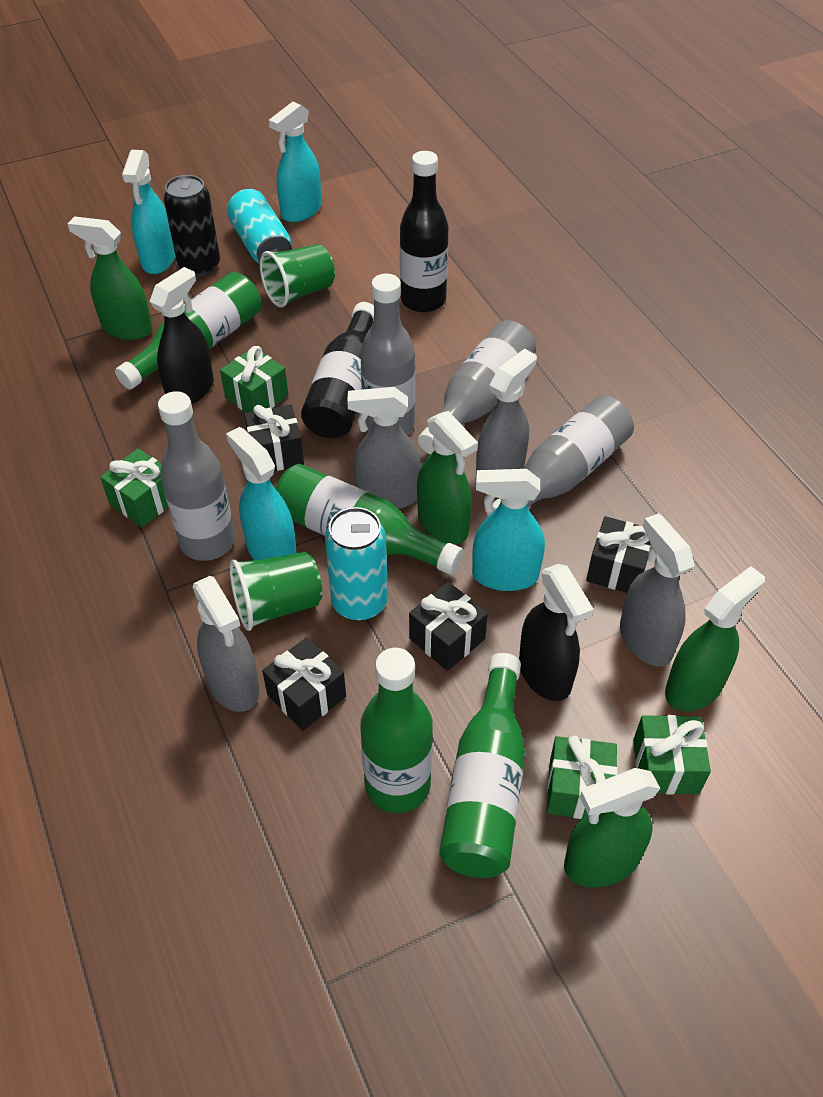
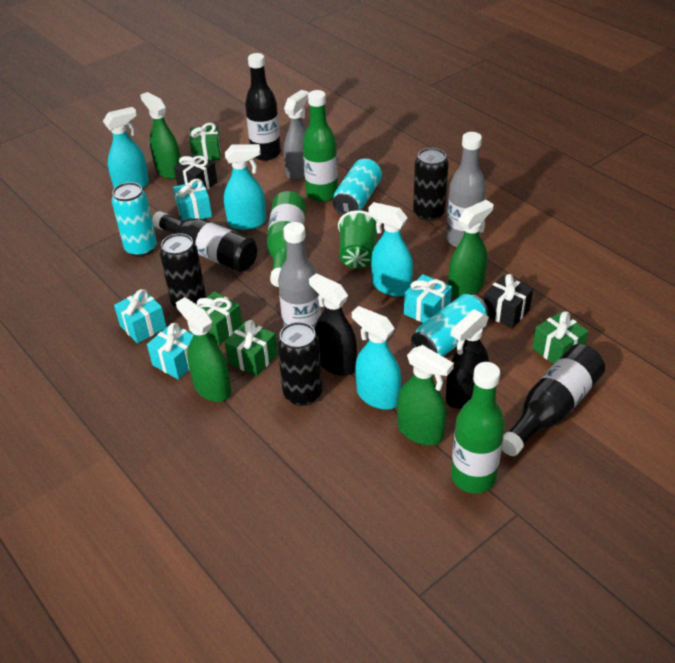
black bottle: 2 -> 3
black can: 1 -> 3
black gift: 4 -> 2
green bottle: 4 -> 3
green cup: 2 -> 1
grey bottle: 4 -> 2
grey spray bottle: 4 -> 1
turquoise can: 2 -> 3
turquoise gift: 0 -> 4

